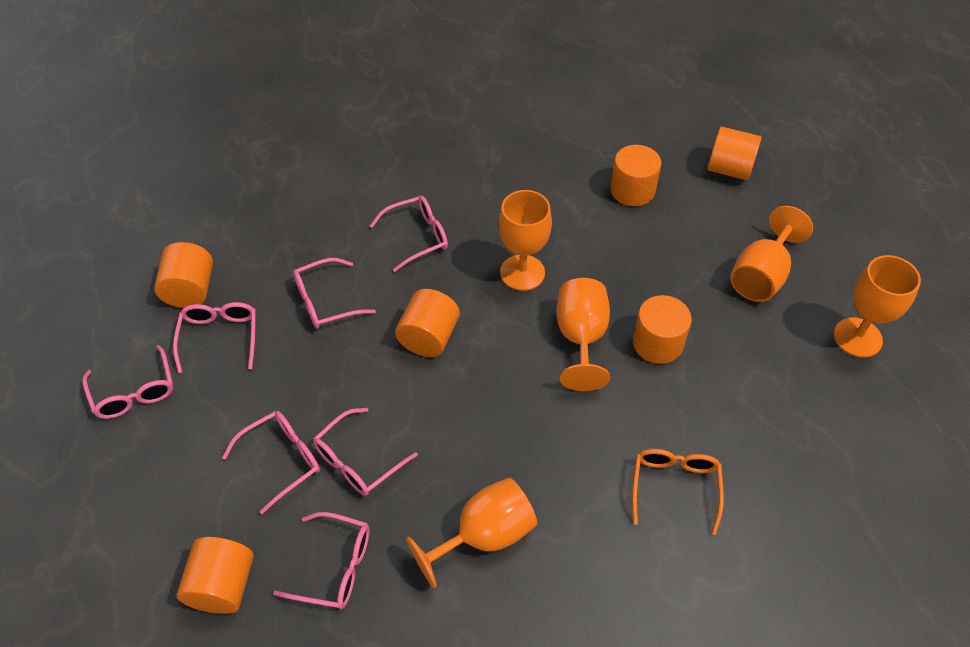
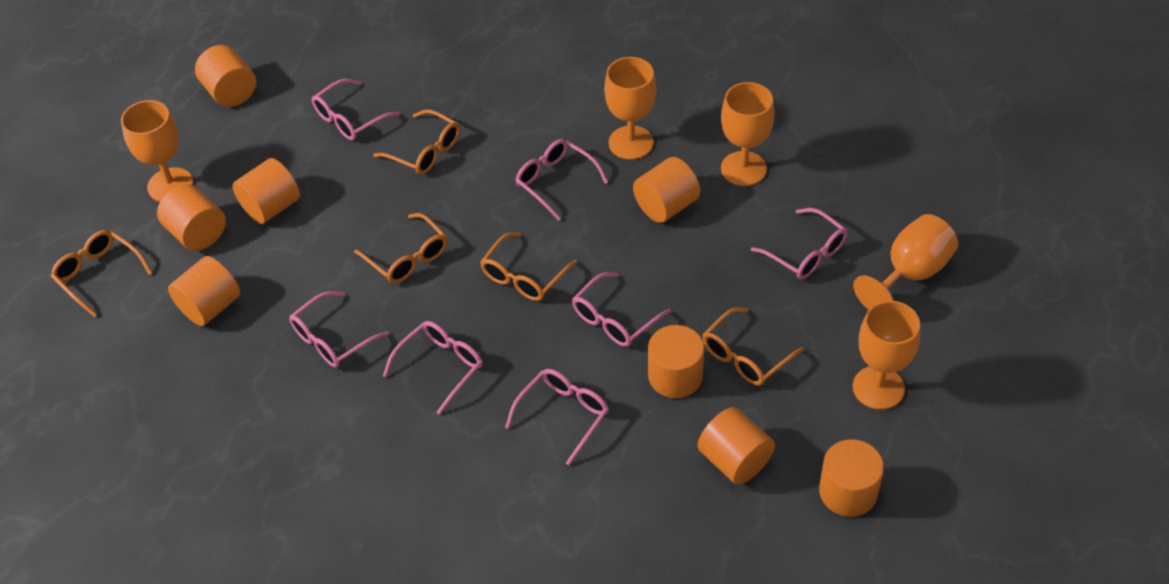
orange cylinder: 6 -> 8
orange glasses: 1 -> 5

